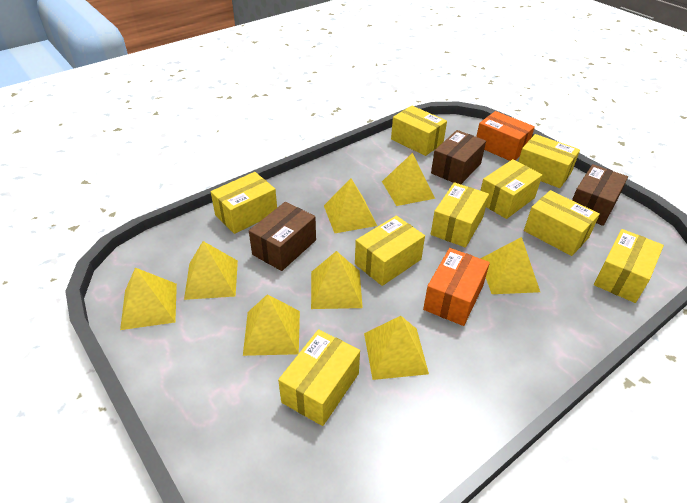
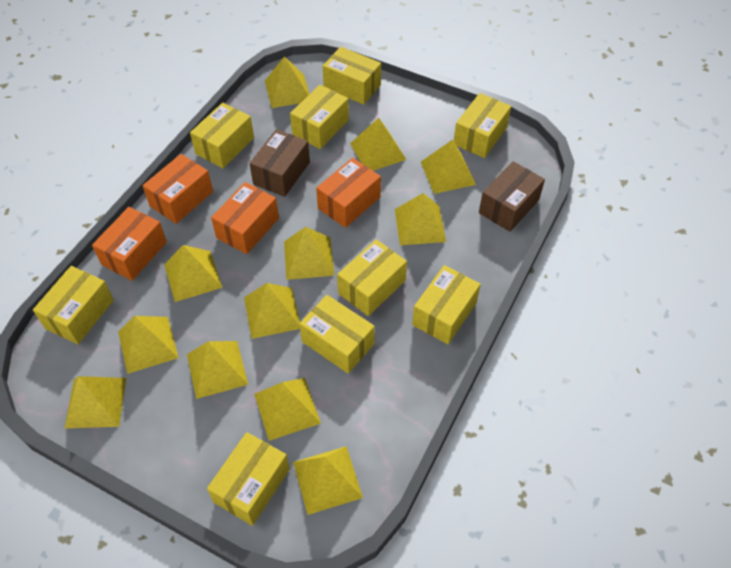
brown box: 3 -> 2
orange box: 2 -> 4
yellow pyramid: 8 -> 12

